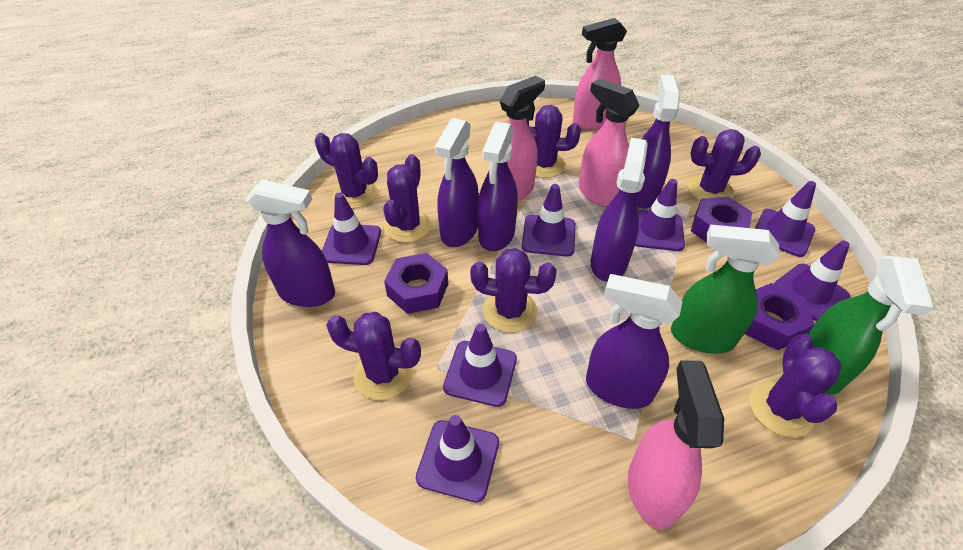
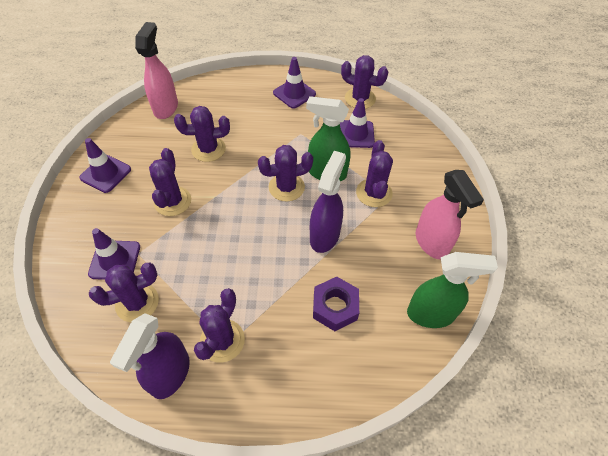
pink spray bottle: 4 -> 2
purple nut: 3 -> 1
purple spray bottle: 6 -> 2
purple traffic cone: 7 -> 4

